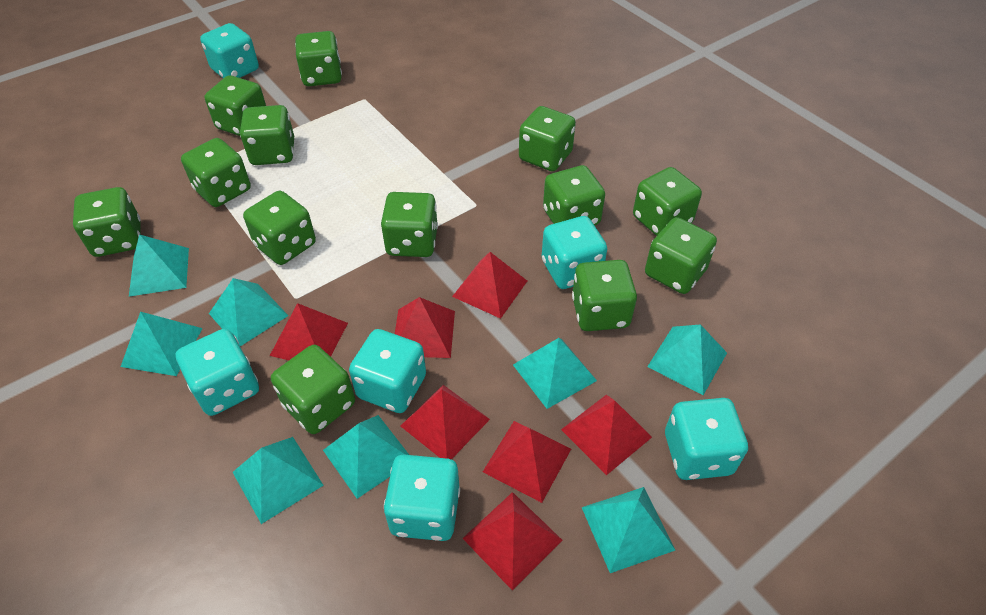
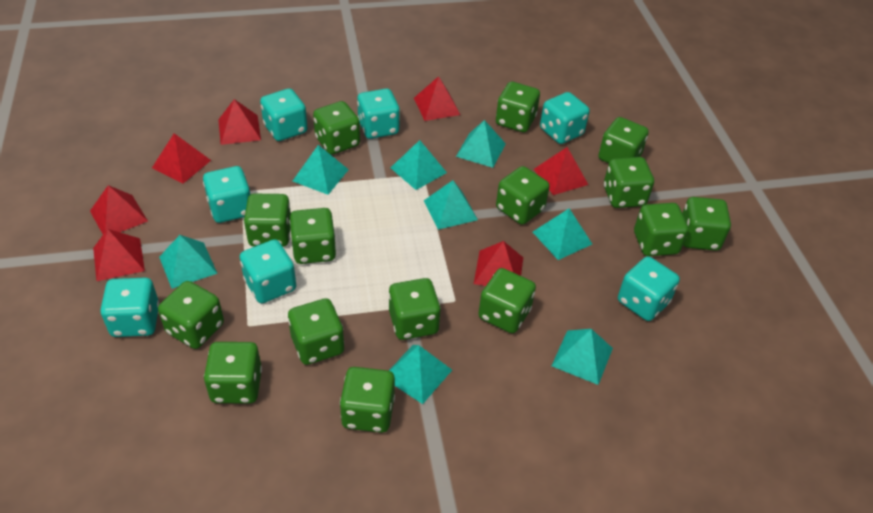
green dice: 13 -> 15
turquoise dice: 6 -> 7

